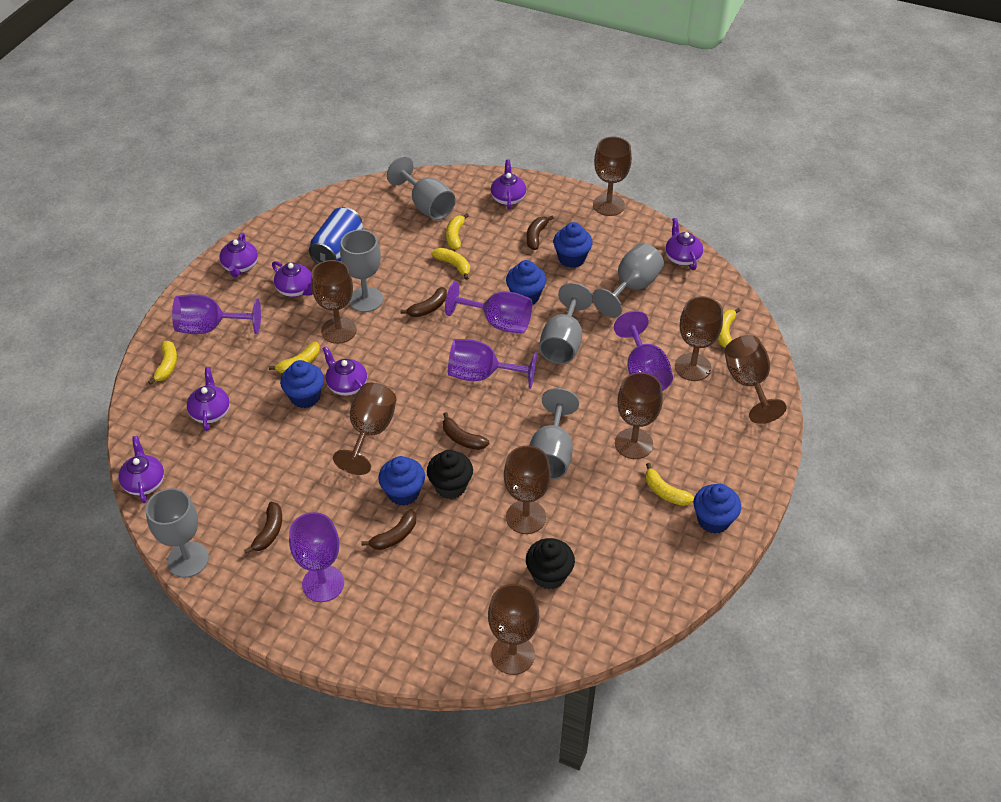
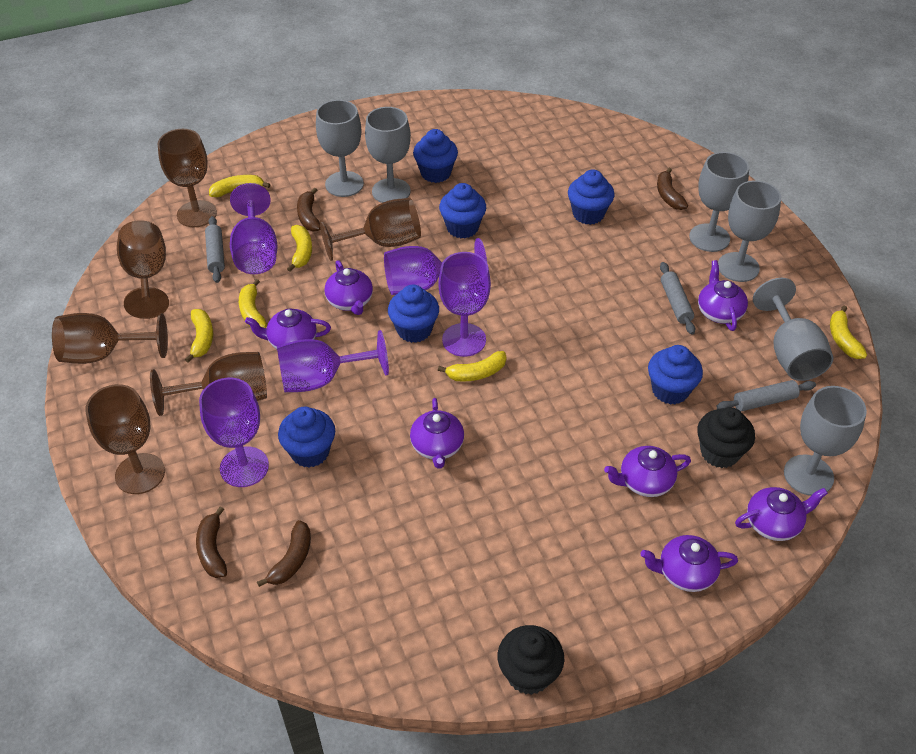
blue can: 1 -> 0
blue cupcake: 5 -> 6
brown banana: 5 -> 4
brown goblet: 8 -> 6
grey rolling pin: 0 -> 3

